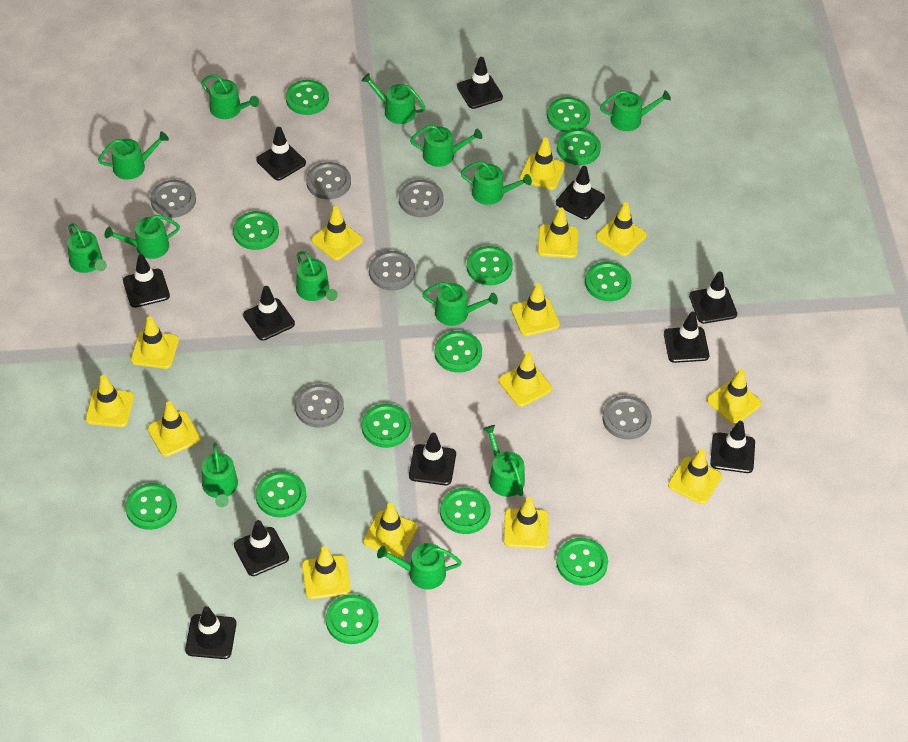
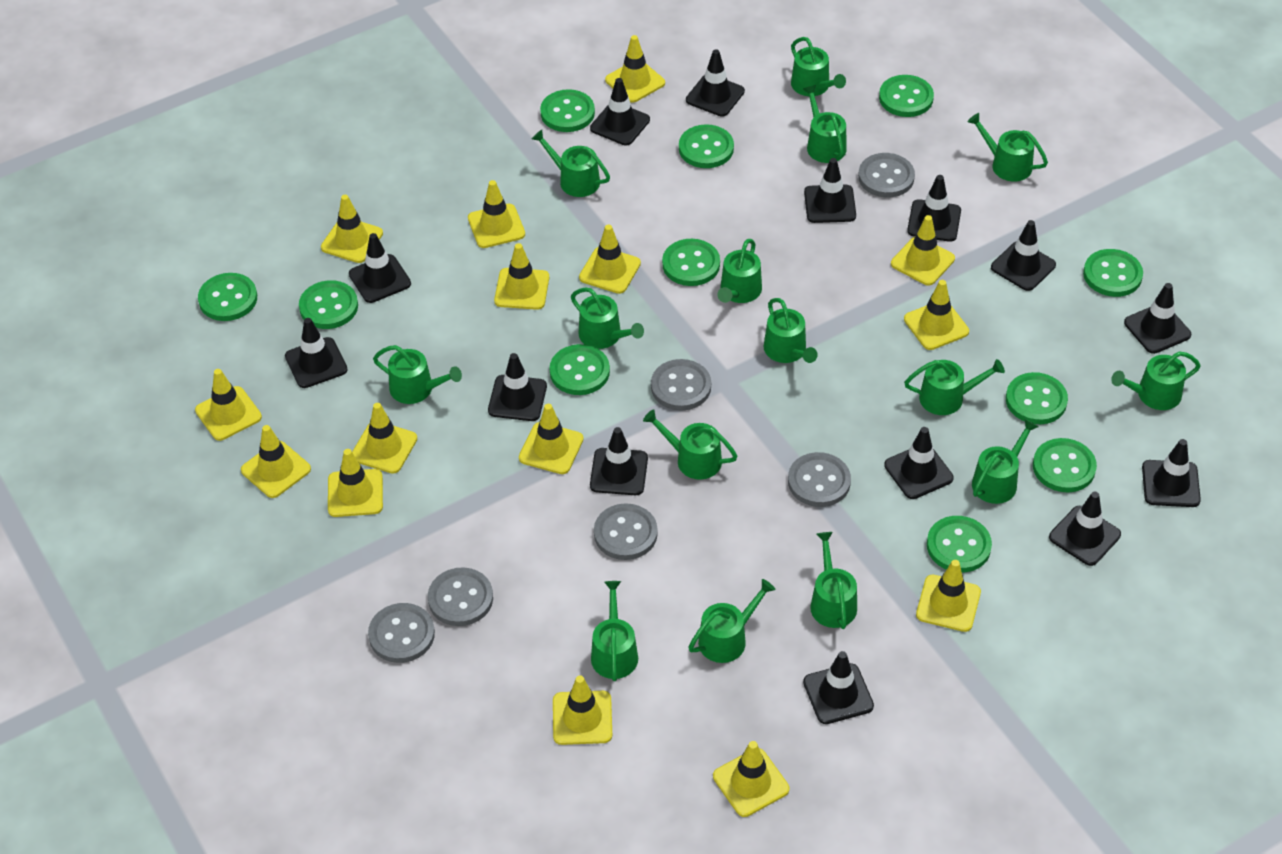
black traffic cone: 11 -> 14
green button: 13 -> 11
green watering can: 13 -> 15
yellow traffic cone: 14 -> 15

